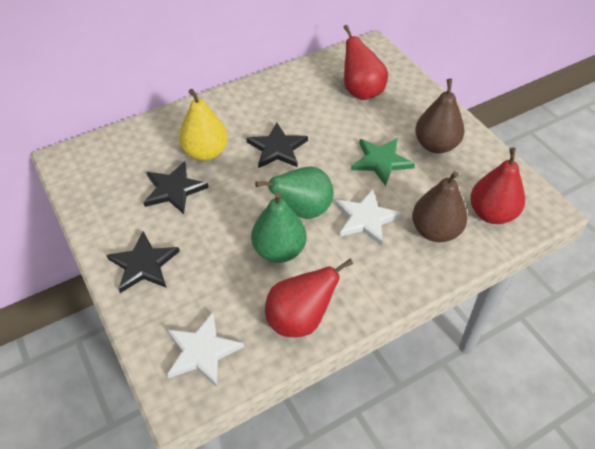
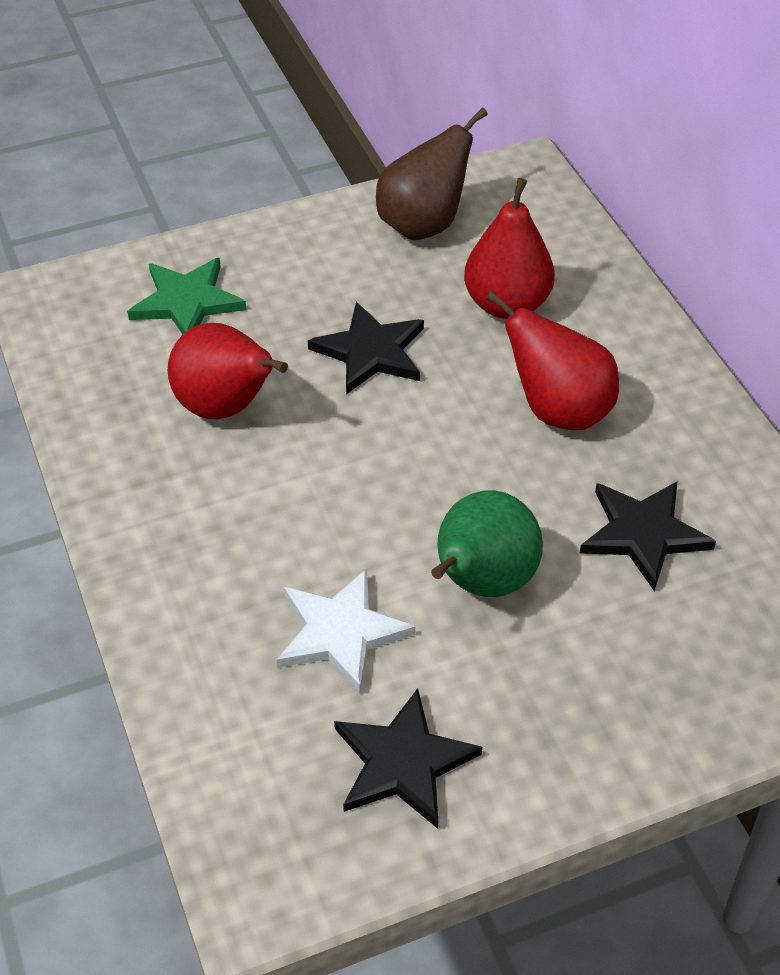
brown pear: 2 -> 1
green pear: 2 -> 1
white star: 2 -> 1
yellow pear: 1 -> 0

